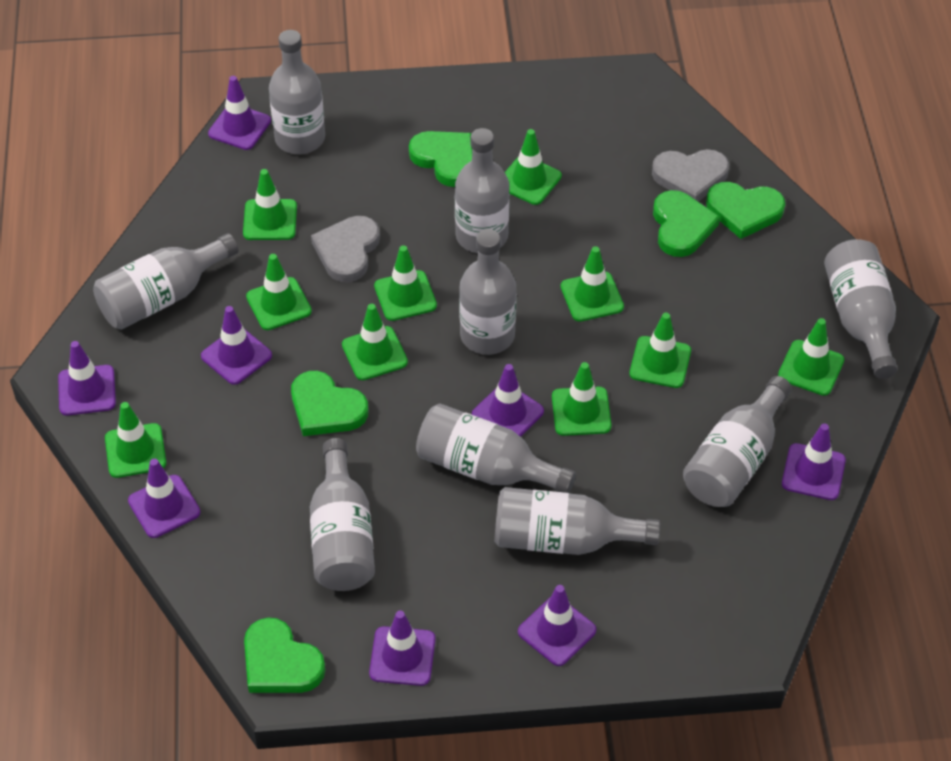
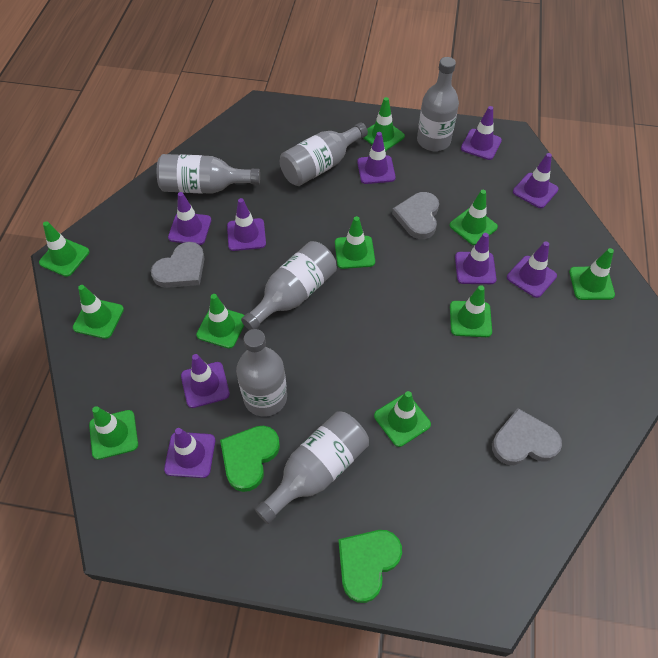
green heart: 5 -> 2
grey bottle: 9 -> 6
grey heart: 2 -> 3
purple traffic cone: 8 -> 9

